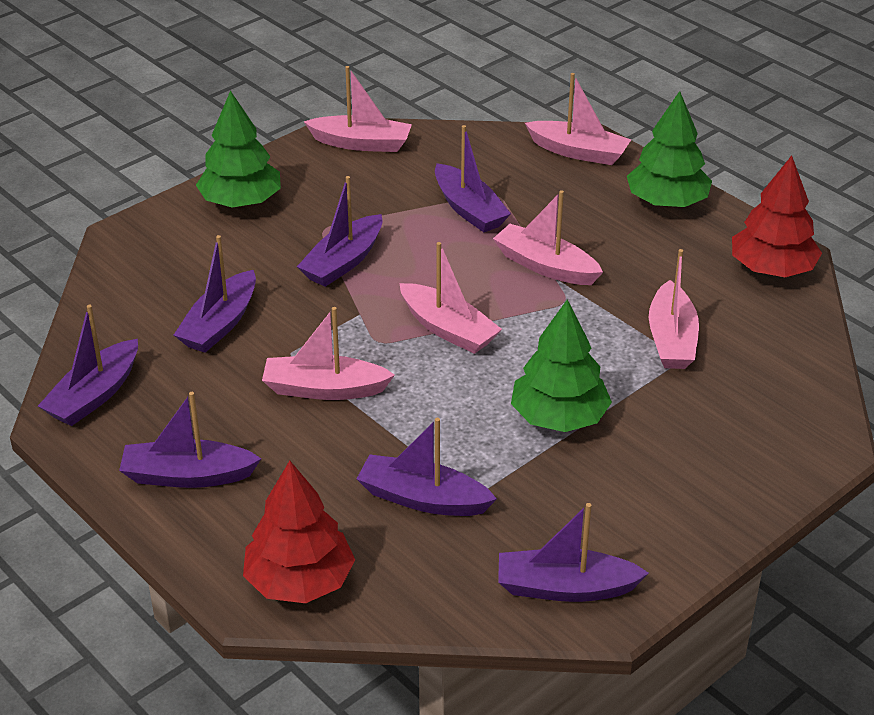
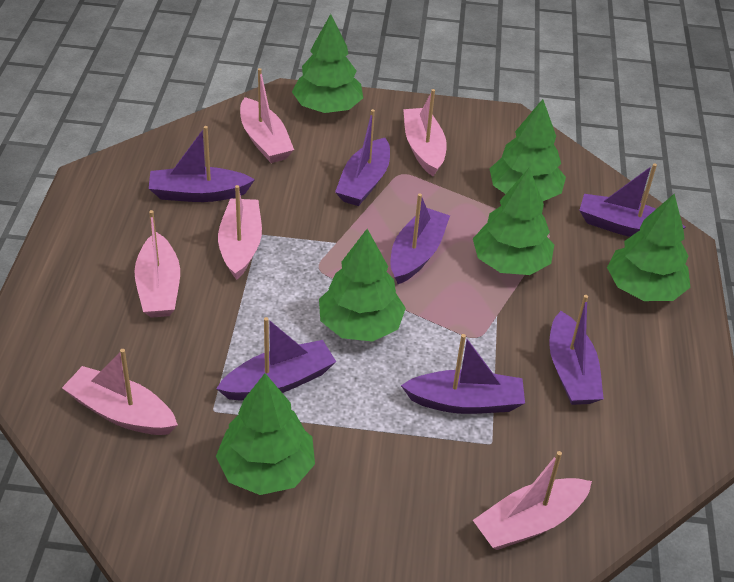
green tree: 3 -> 6
red tree: 2 -> 0

